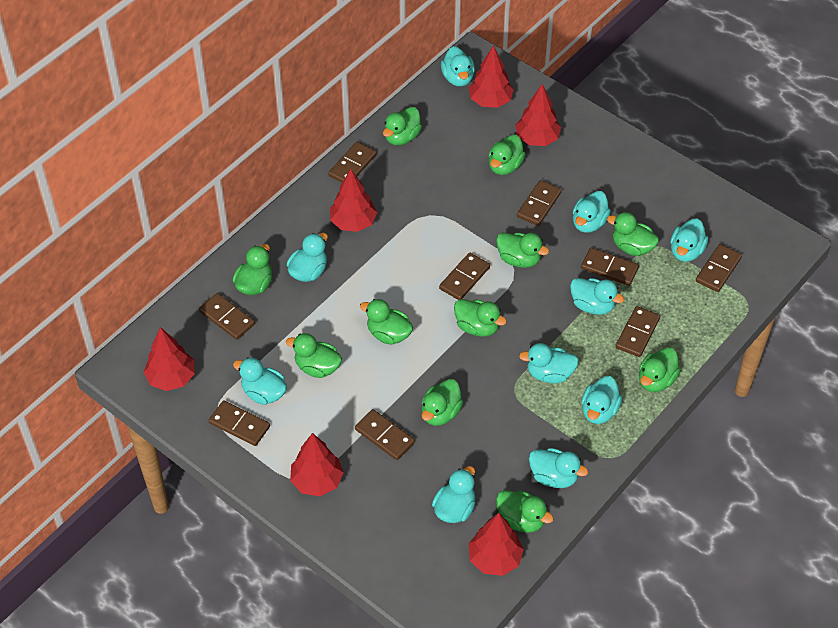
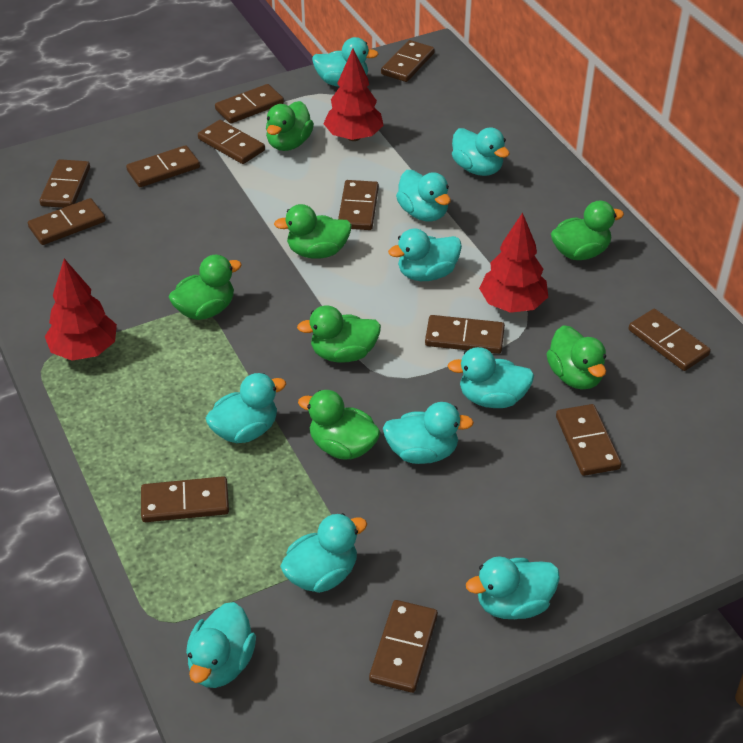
brown domino: 9 -> 12
green duck: 11 -> 7
red tree: 6 -> 3

